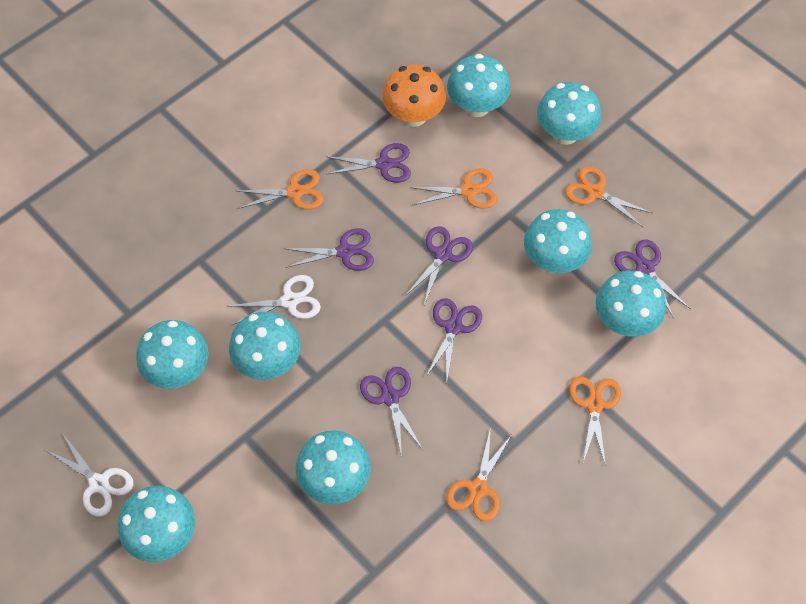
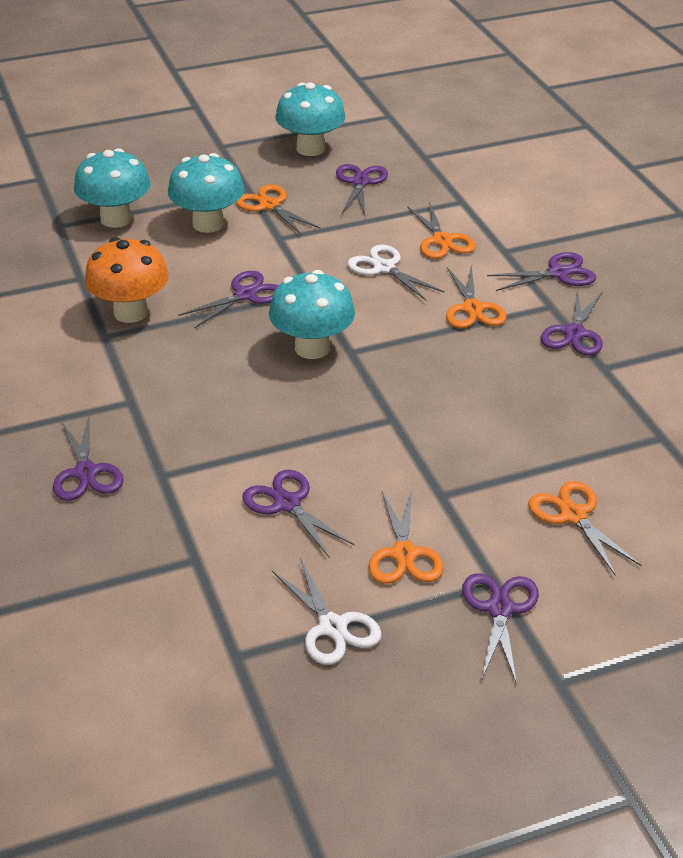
purple scissors: 6 -> 7
turquoise mushroom: 8 -> 4

